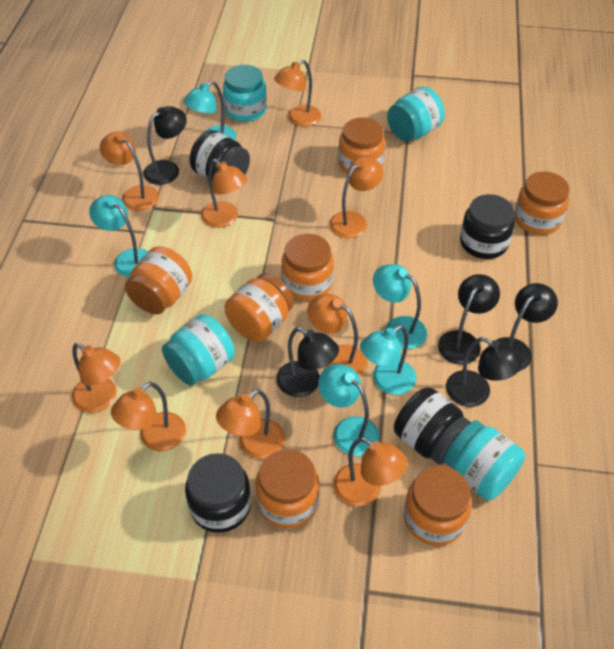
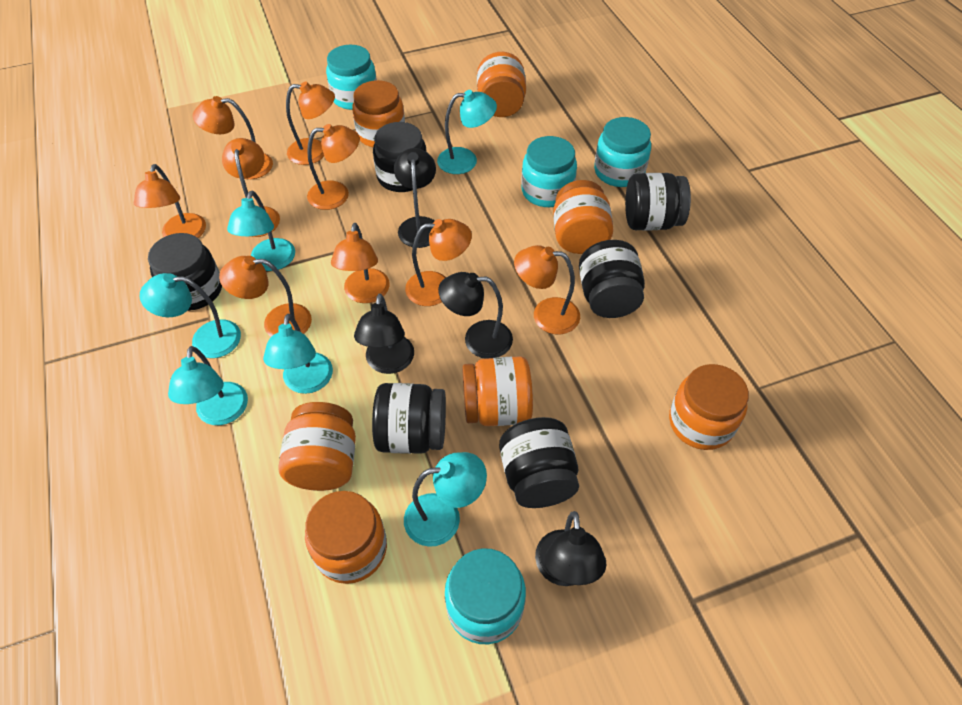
black jar: 4 -> 6
black lamp: 5 -> 4
turquoise lamp: 5 -> 6

